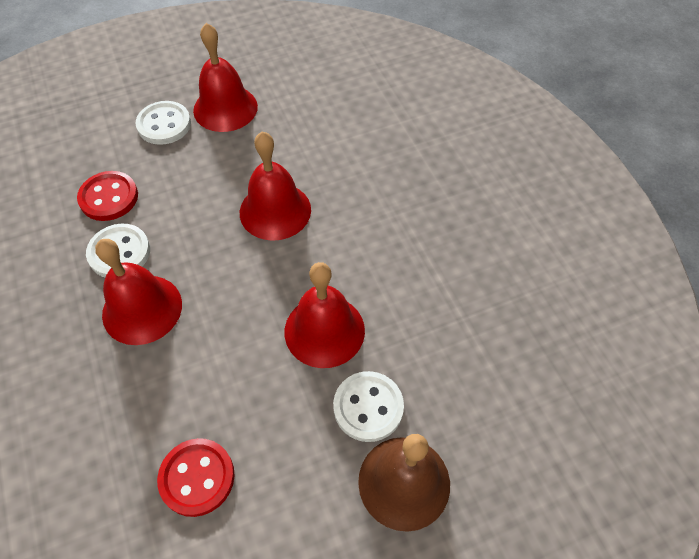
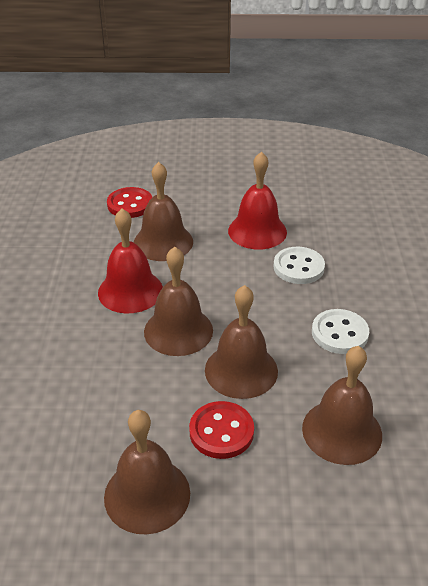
brown bell: 1 -> 5
red bell: 4 -> 2
white button: 3 -> 2

